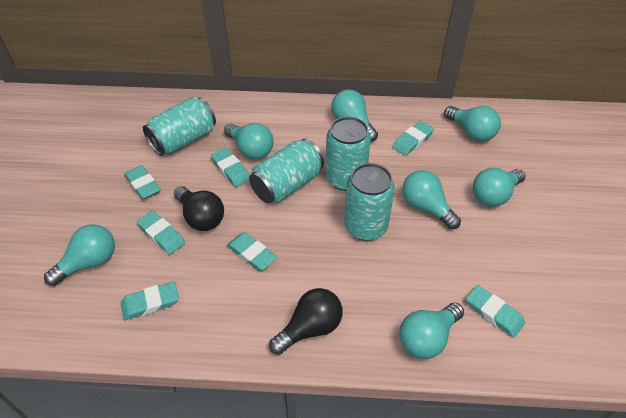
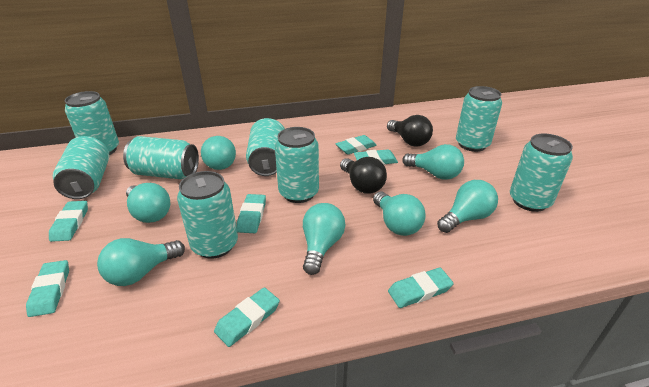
turquoise can: 4 -> 8

